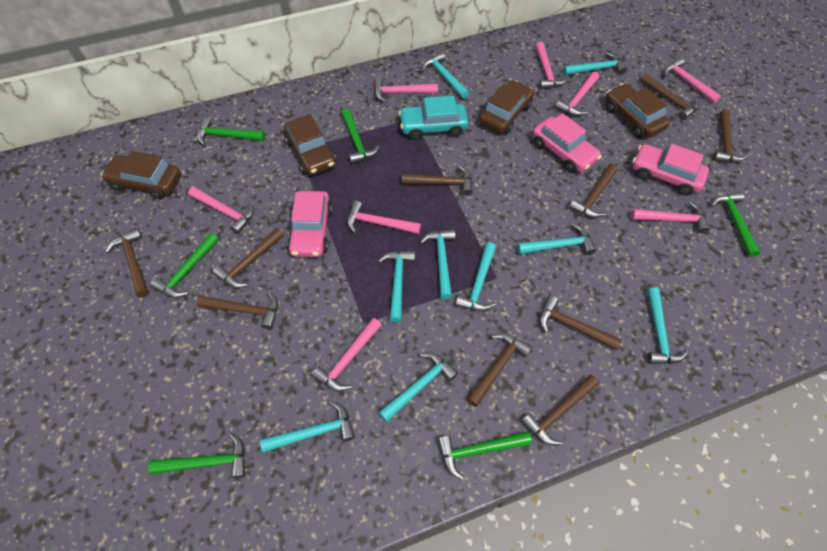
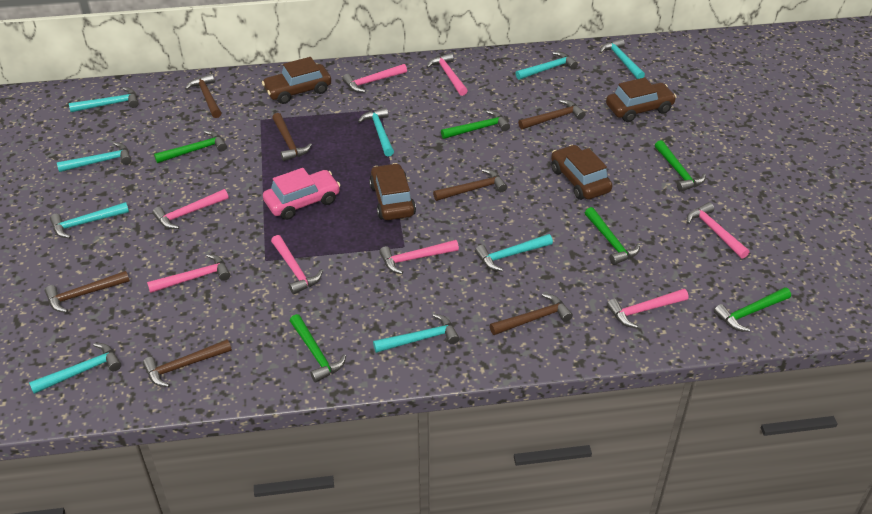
brown hammer: 10 -> 7
pink car: 3 -> 1
turquoise car: 1 -> 0

